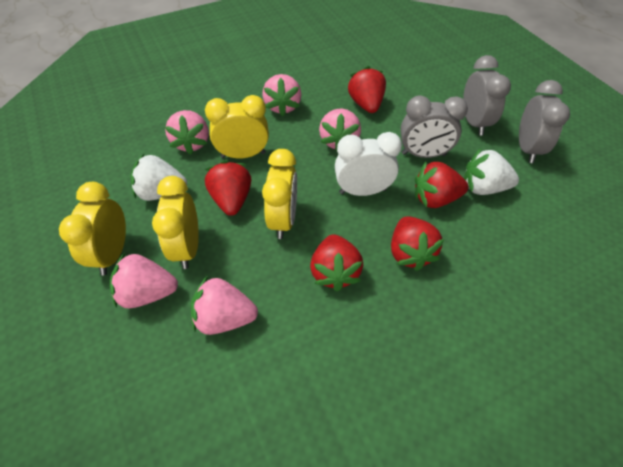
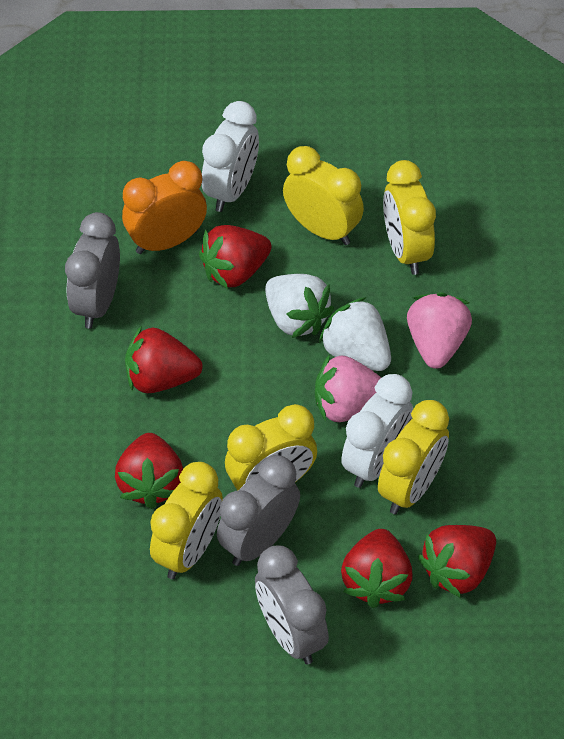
orange clock: 0 -> 1
pink strawberry: 5 -> 2
white clock: 1 -> 2
yellow clock: 4 -> 5

